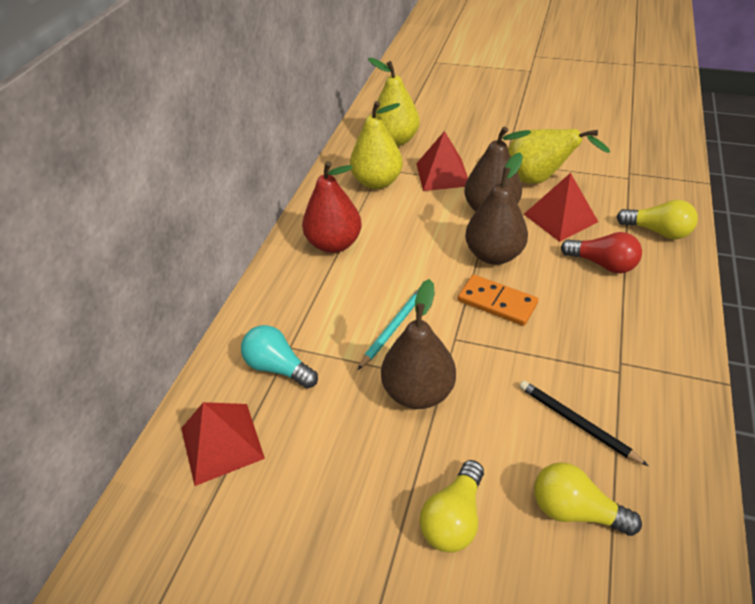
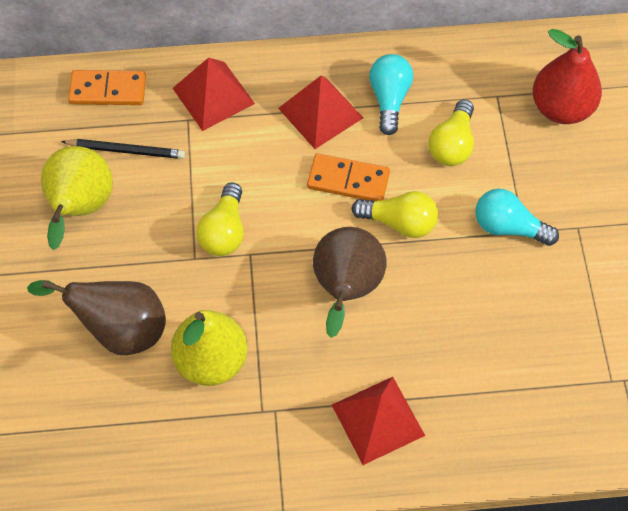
brown pear: 3 -> 2
orange domino: 1 -> 2
red light bulb: 1 -> 0
turquoise light bulb: 1 -> 2
turquoise pencil: 1 -> 0
yellow pear: 3 -> 2

